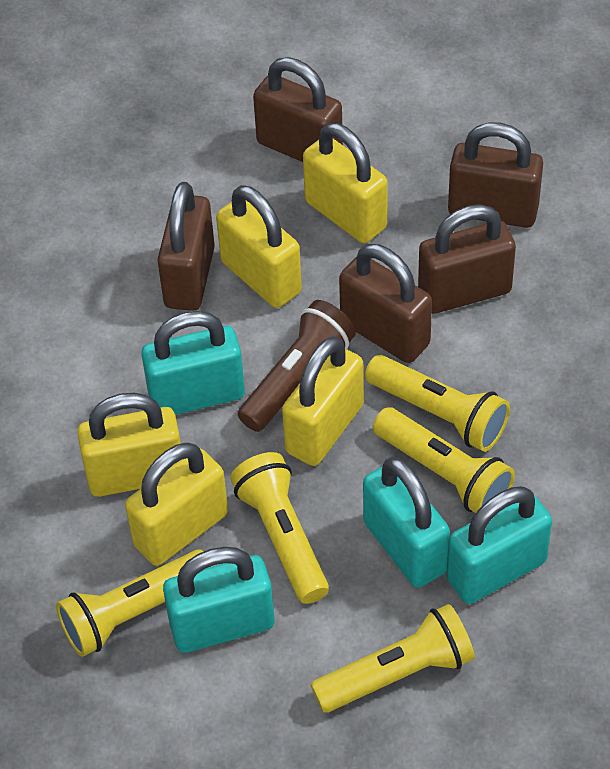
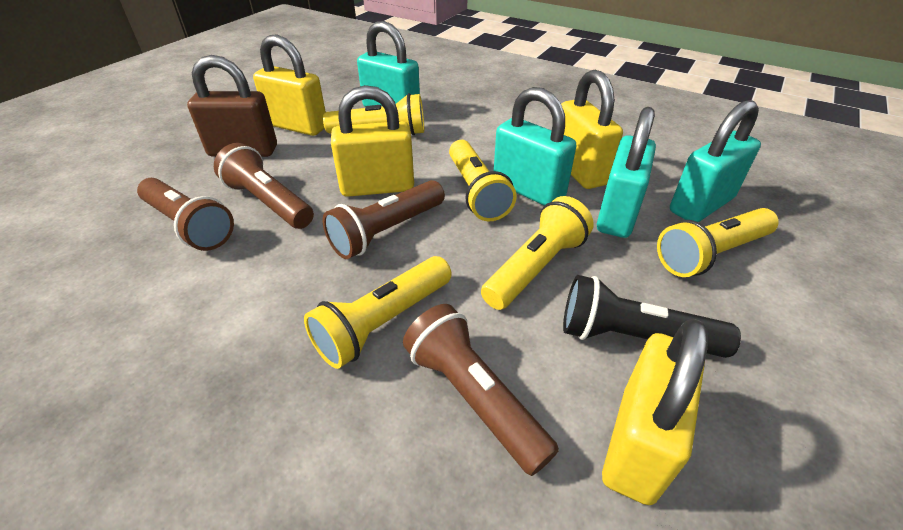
black flashlight: 0 -> 1
brown flashlight: 1 -> 4
brown padlock: 5 -> 1
yellow padlock: 5 -> 4

